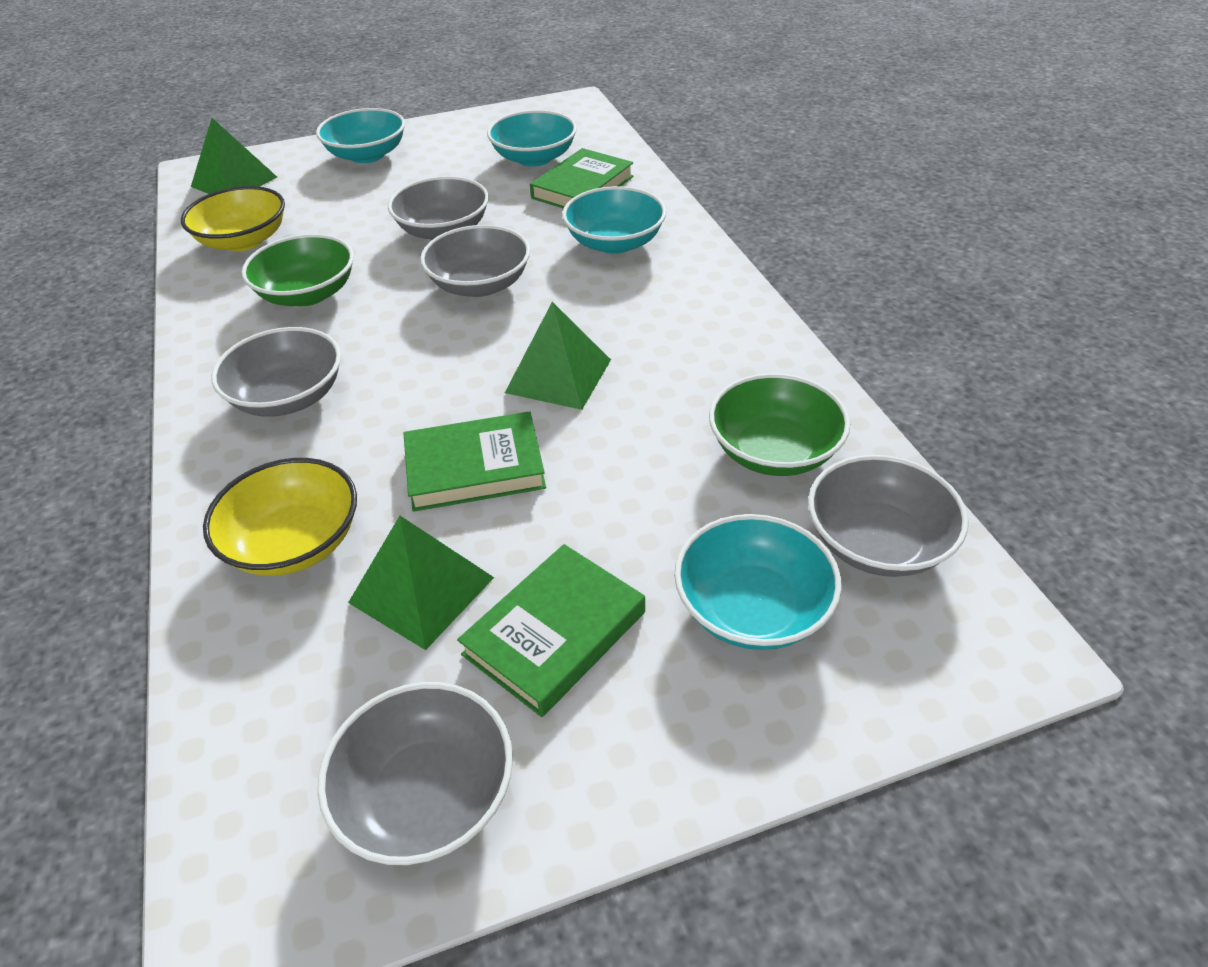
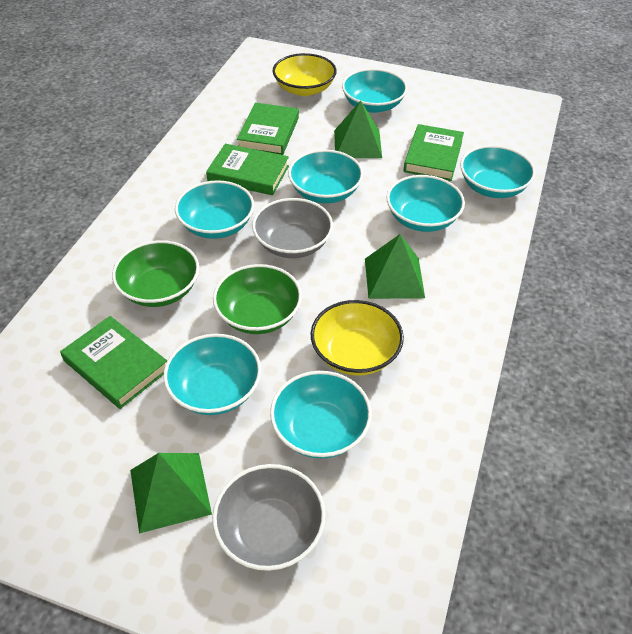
green book: 3 -> 4
grey bowl: 5 -> 2
turquoise bowl: 4 -> 7

